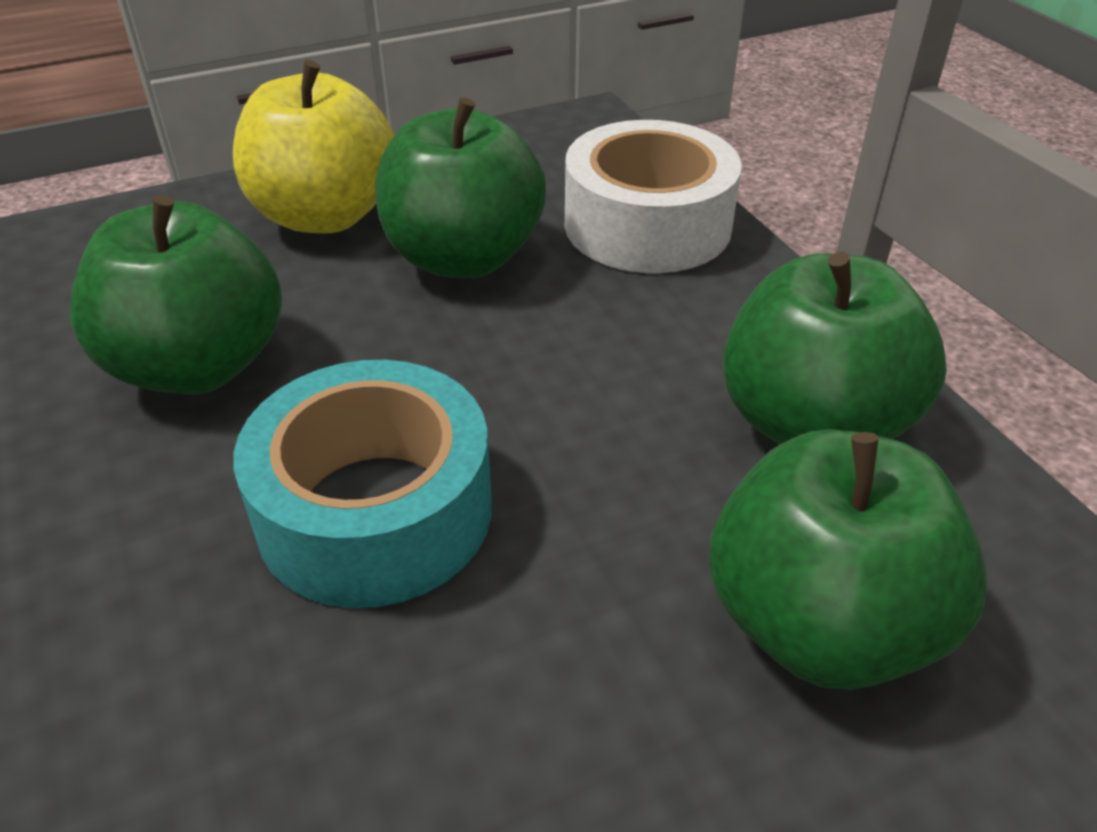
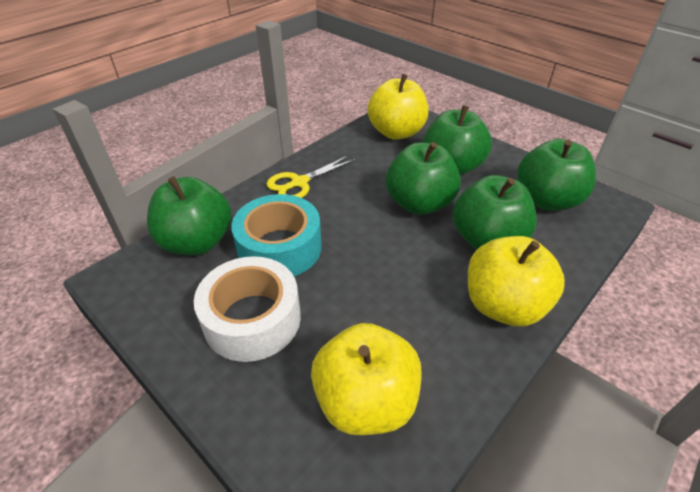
green apple: 4 -> 5
yellow apple: 1 -> 3
yellow scissors: 0 -> 1

